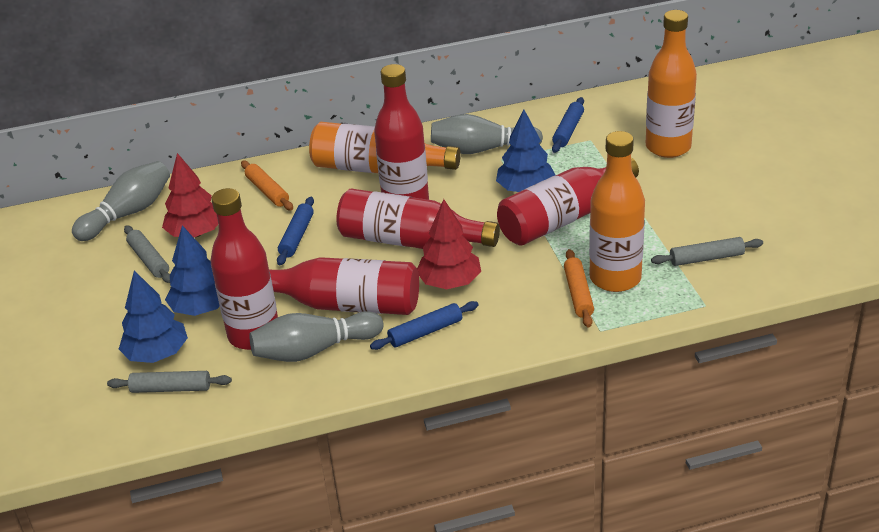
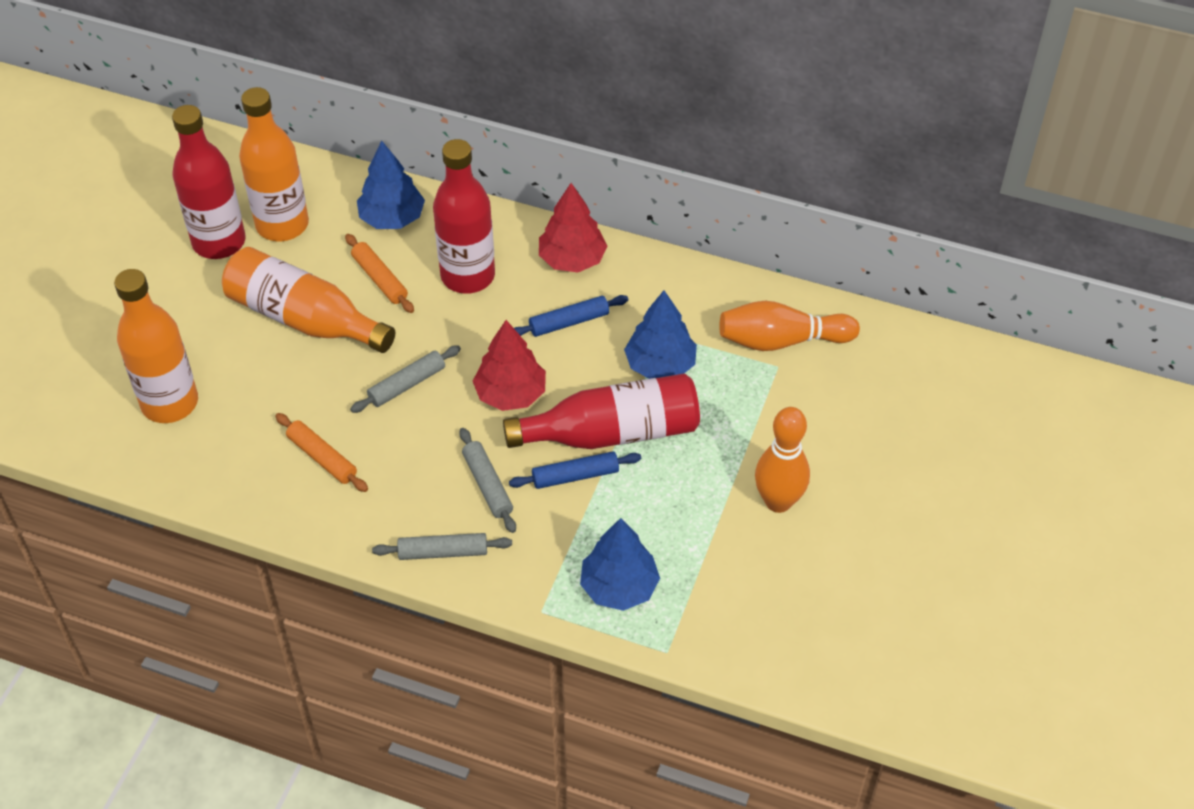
blue rolling pin: 3 -> 2
grey bowling pin: 3 -> 0
orange bowling pin: 0 -> 2
red bottle: 5 -> 3

